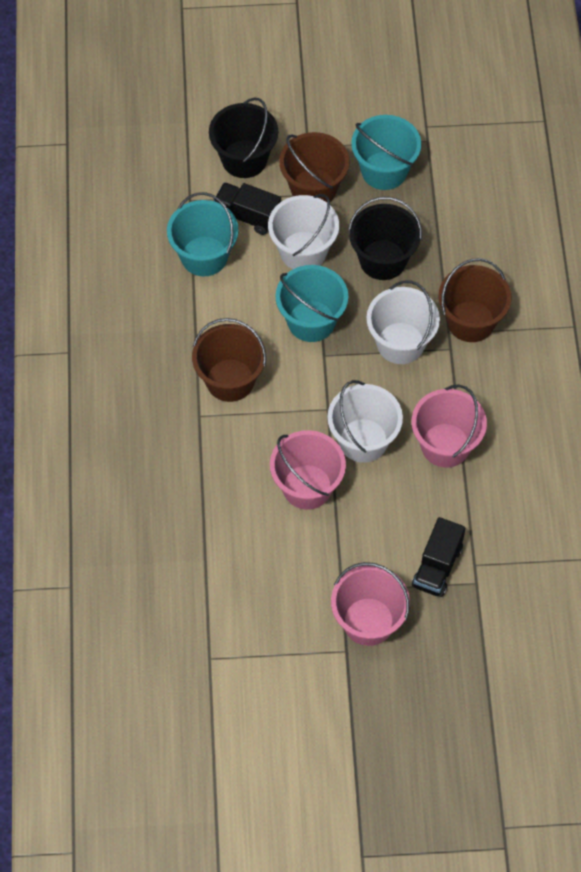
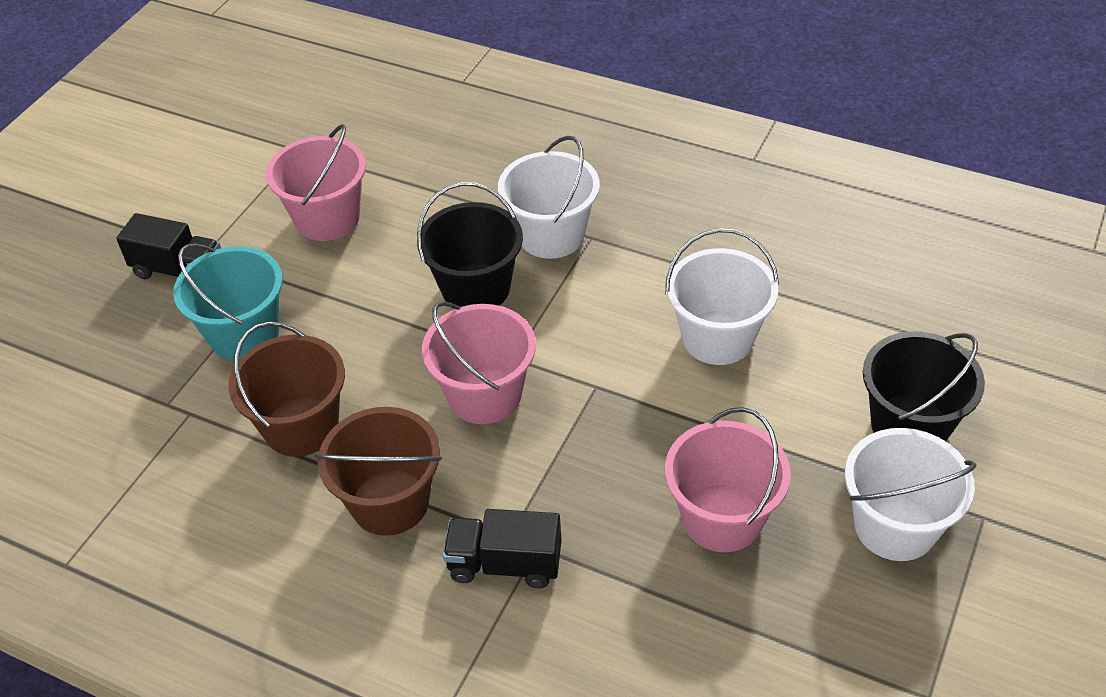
brown bucket: 3 -> 2
turquoise bucket: 3 -> 1

